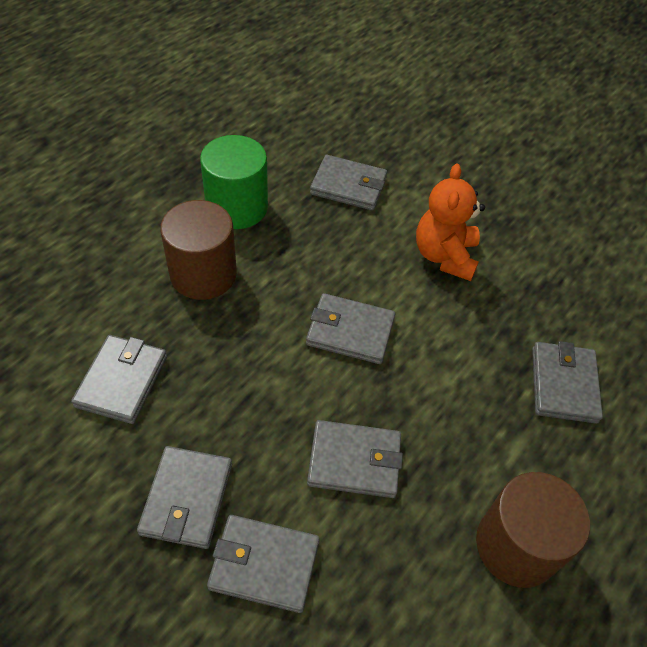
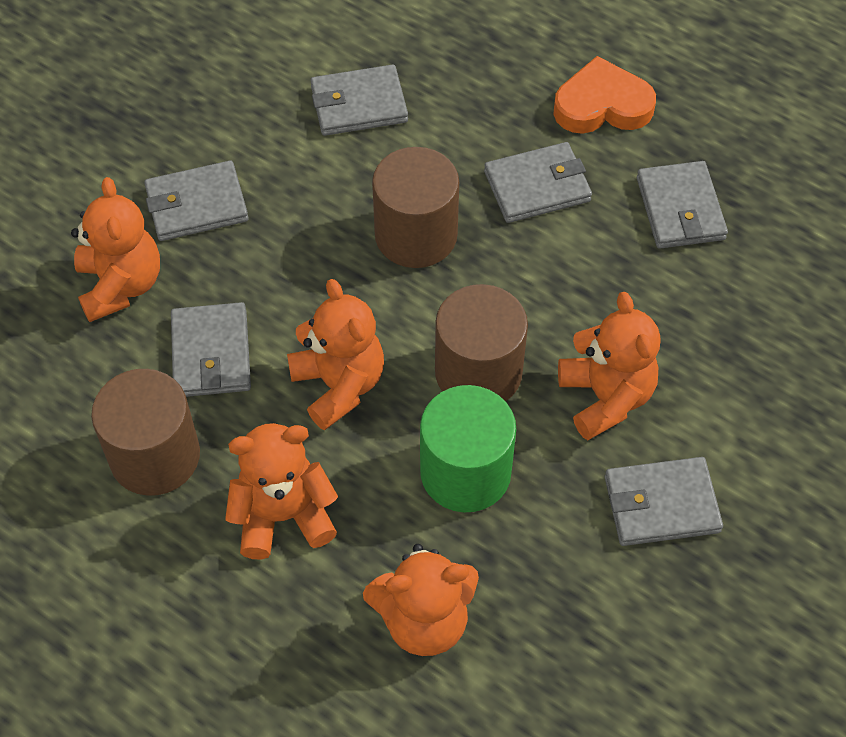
brown cylinder: 2 -> 3
grey wallet: 7 -> 6
orange heart: 0 -> 1
orange teddy bear: 1 -> 5

